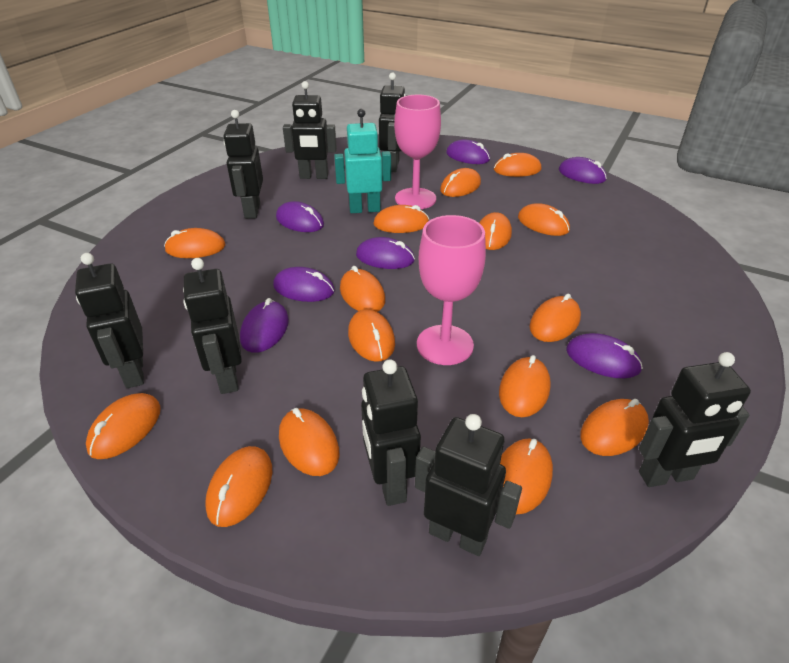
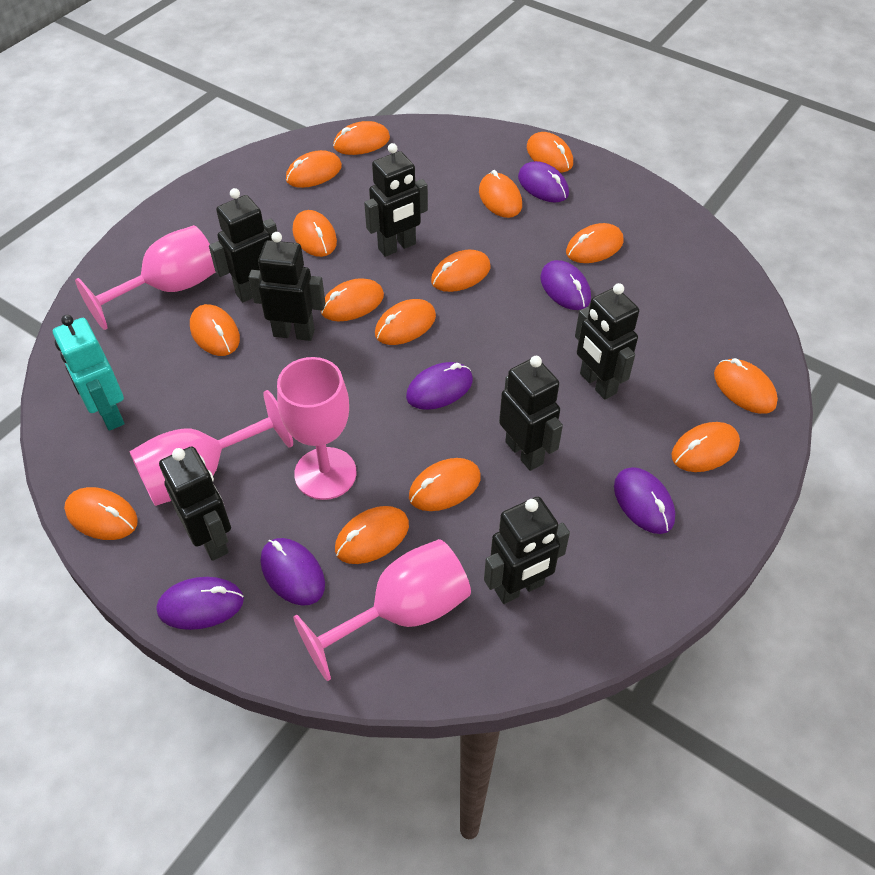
black robot: 8 -> 7
pink goblet: 2 -> 4
purple mouse: 7 -> 6

